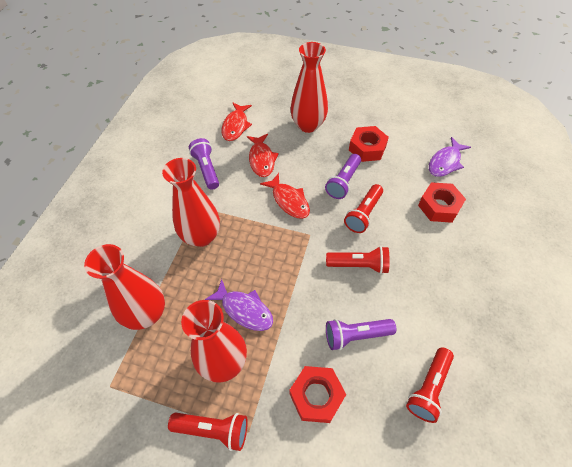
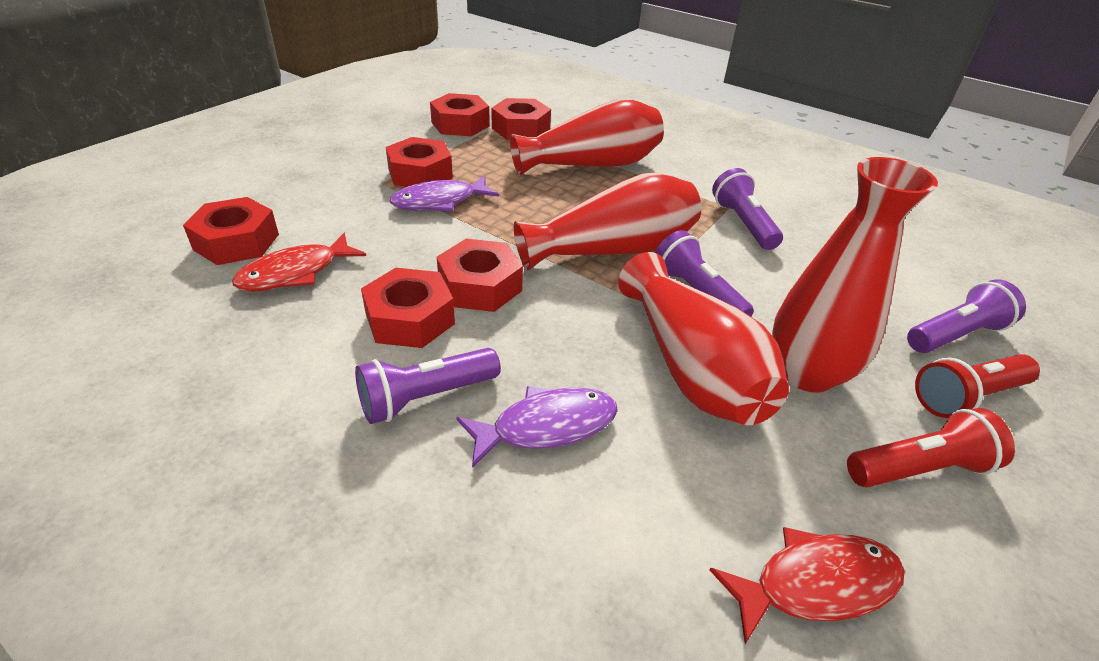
purple flashlight: 3 -> 4
red fish: 3 -> 2
red flashlight: 4 -> 2
red nut: 3 -> 6

